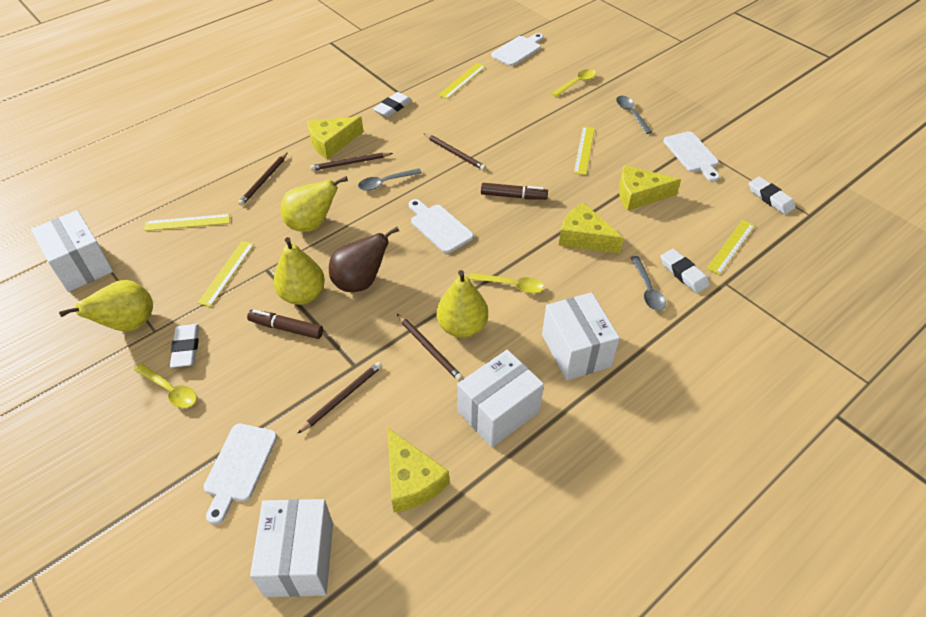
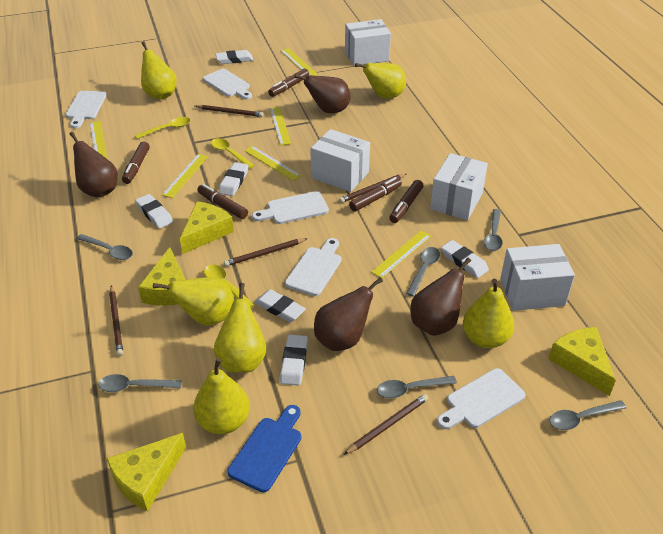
blue cutting board: 0 -> 1
brown marker: 2 -> 5
brown pear: 1 -> 4
grey spoon: 3 -> 6
white cutting board: 4 -> 5
white eraser: 4 -> 6
yellow pear: 4 -> 6
yellow ruler: 5 -> 6

